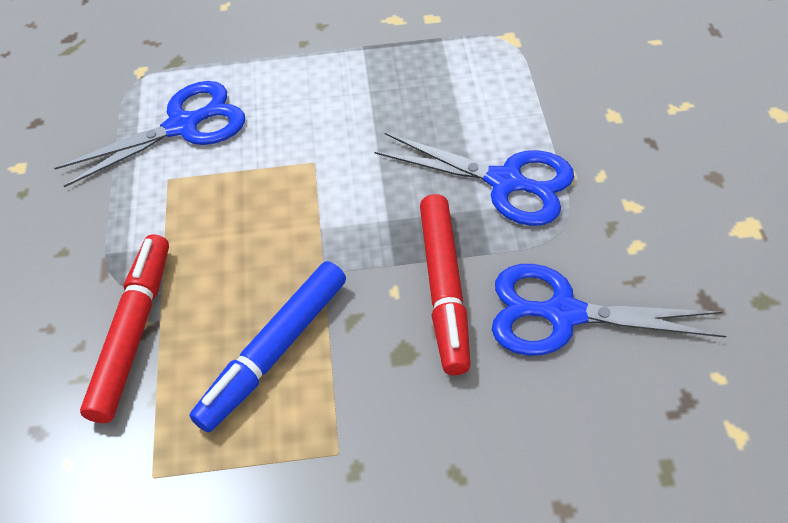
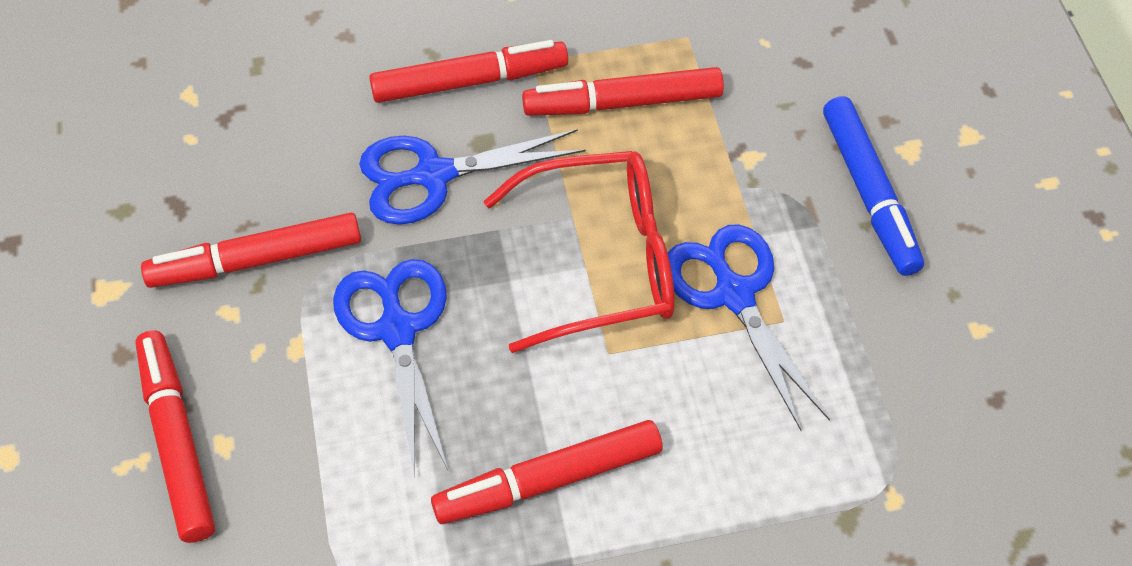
red glasses: 0 -> 1
red marker: 2 -> 5

